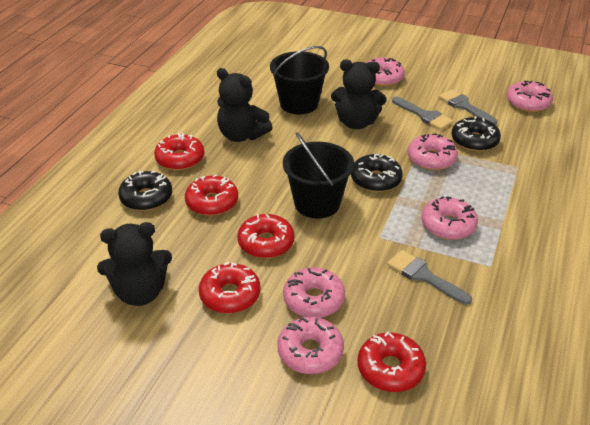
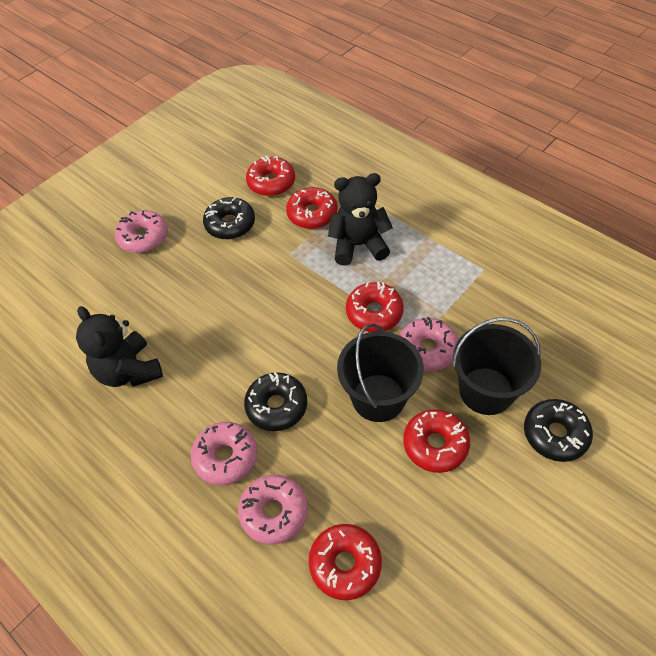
black teddy bear: 3 -> 2
grey brush: 3 -> 0
pink donut: 6 -> 4

